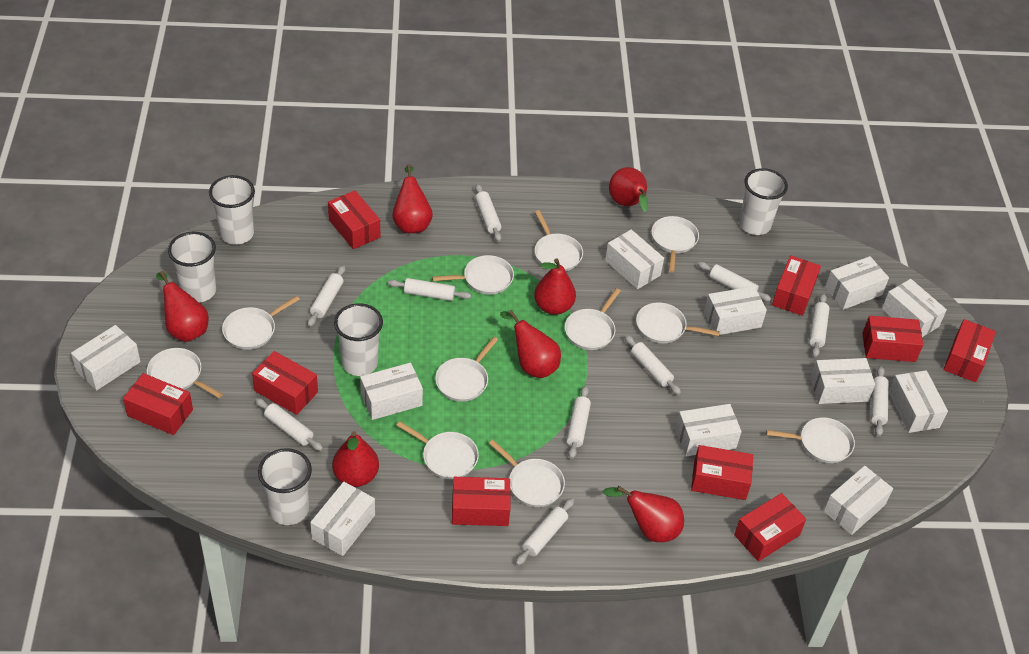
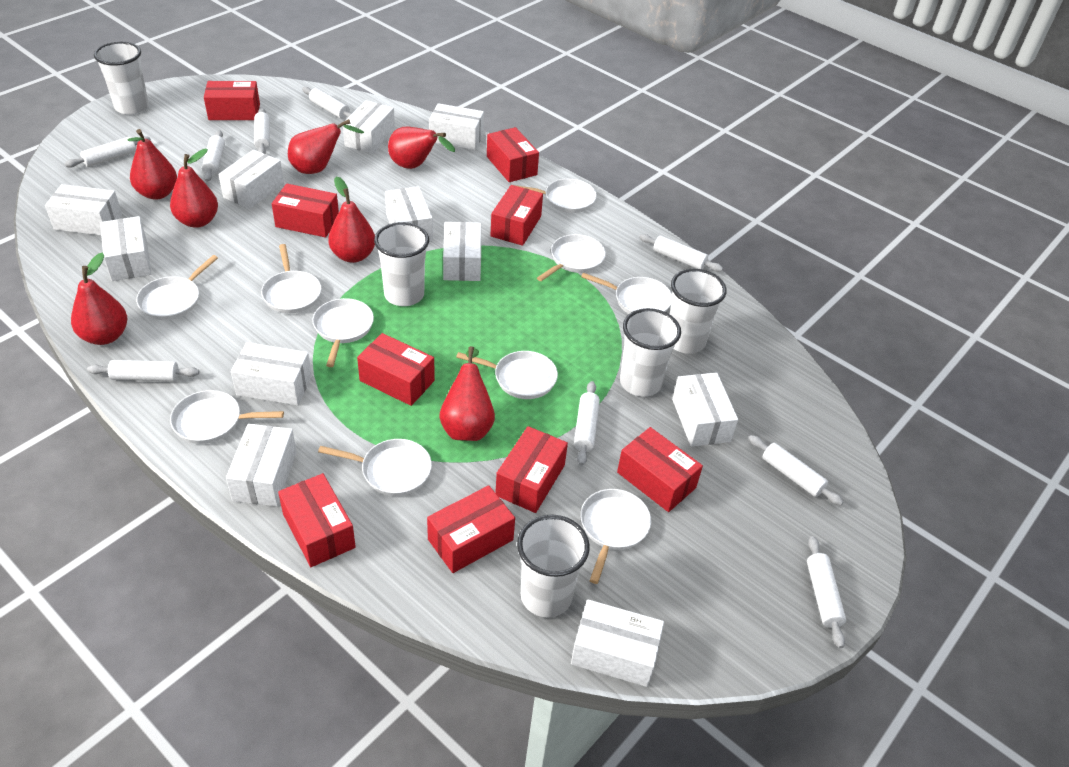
white pan: 11 -> 10
white rolling pin: 10 -> 9

